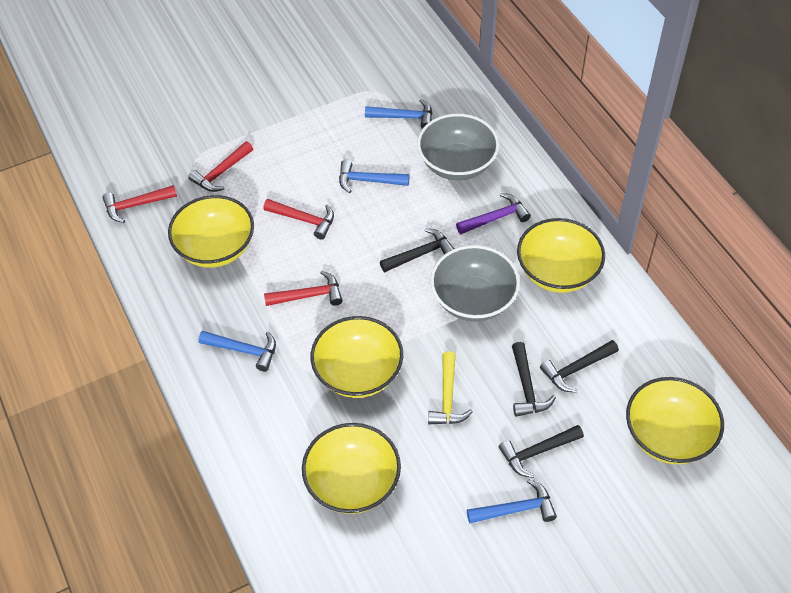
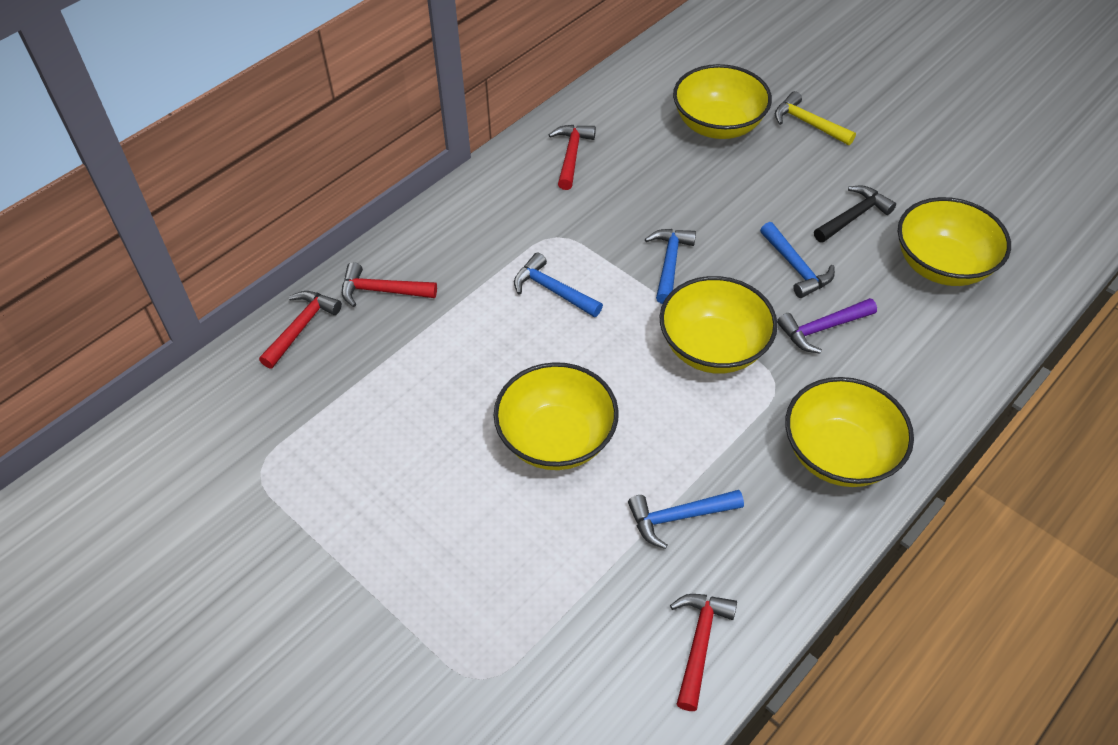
black hammer: 4 -> 1
grey bowl: 2 -> 0

